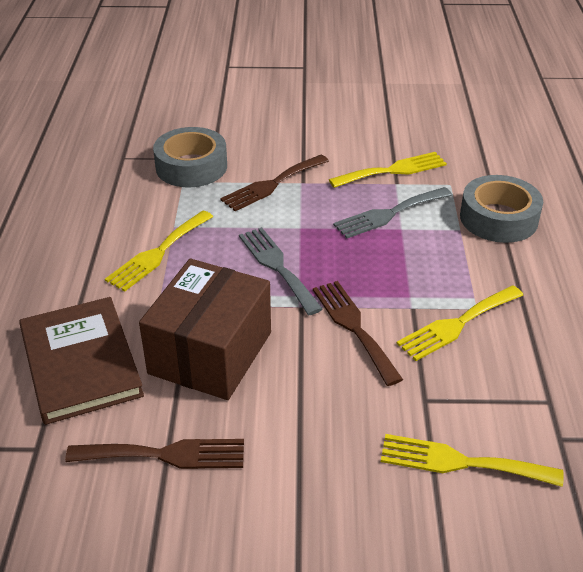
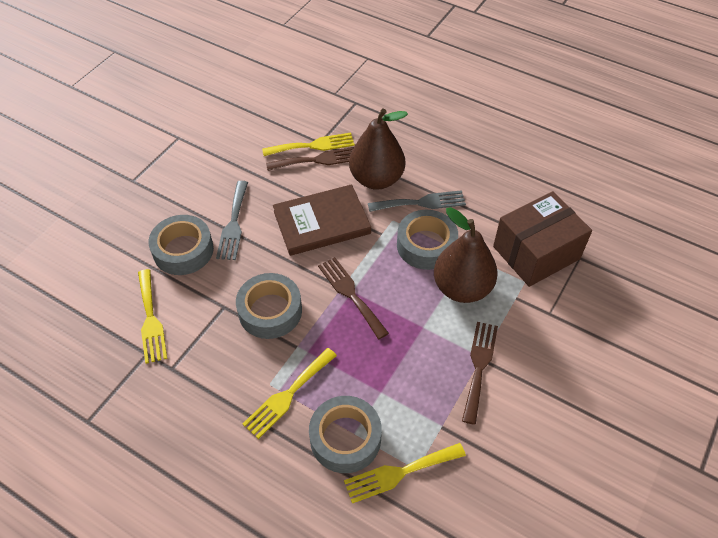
brown pear: 0 -> 2
grey tape: 2 -> 4

